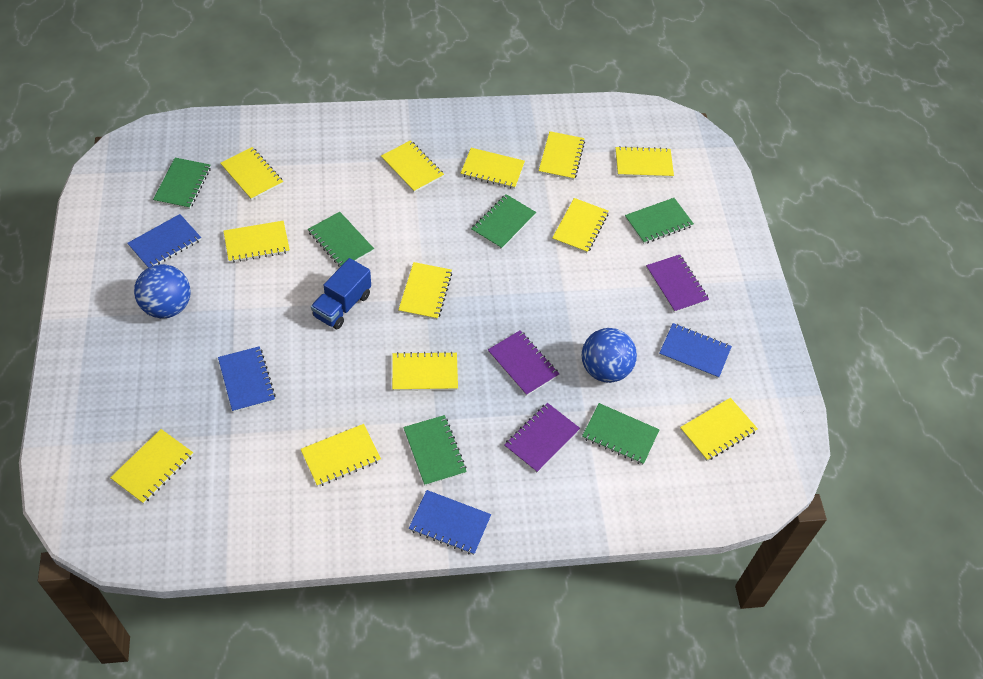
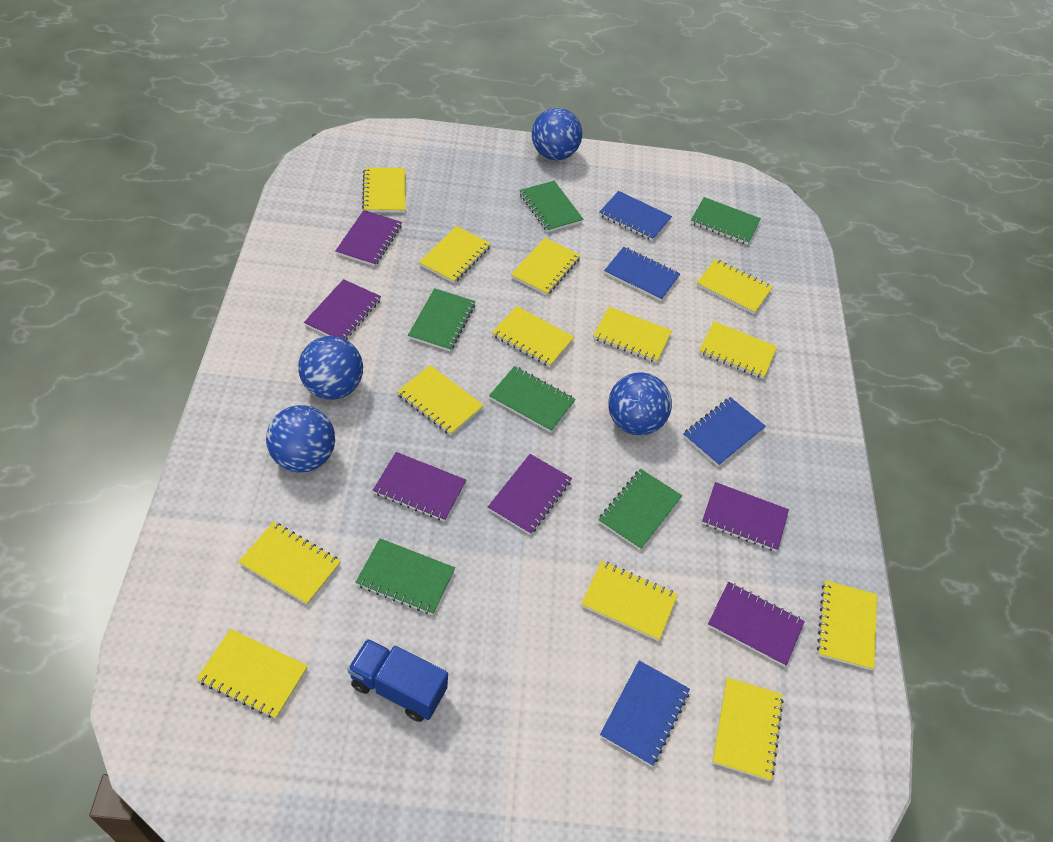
blue ball: 2 -> 4
purple notebook: 3 -> 6
yellow notebook: 12 -> 13

